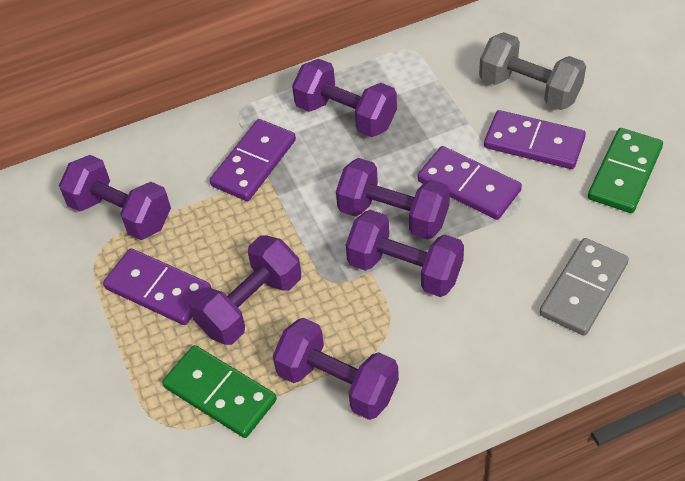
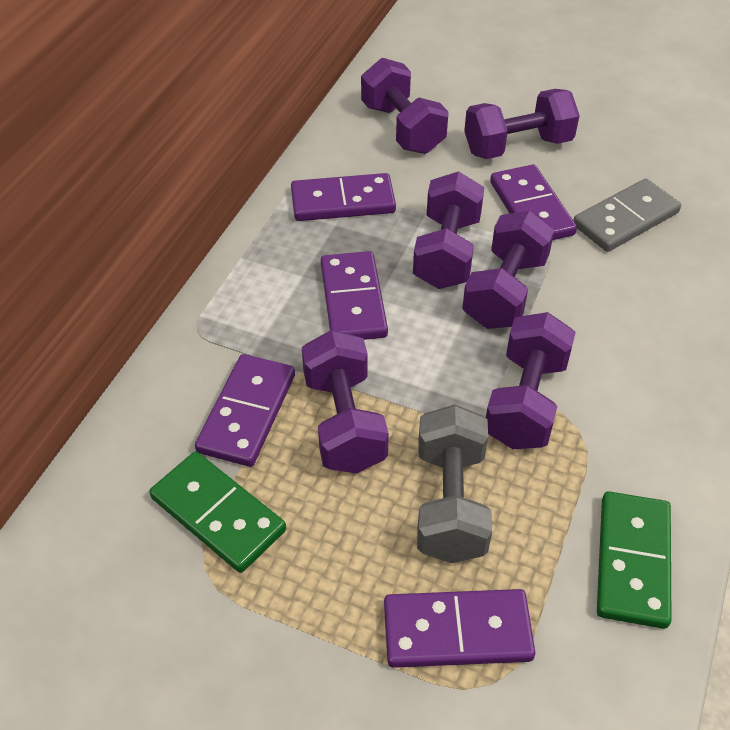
purple domino: 4 -> 5

